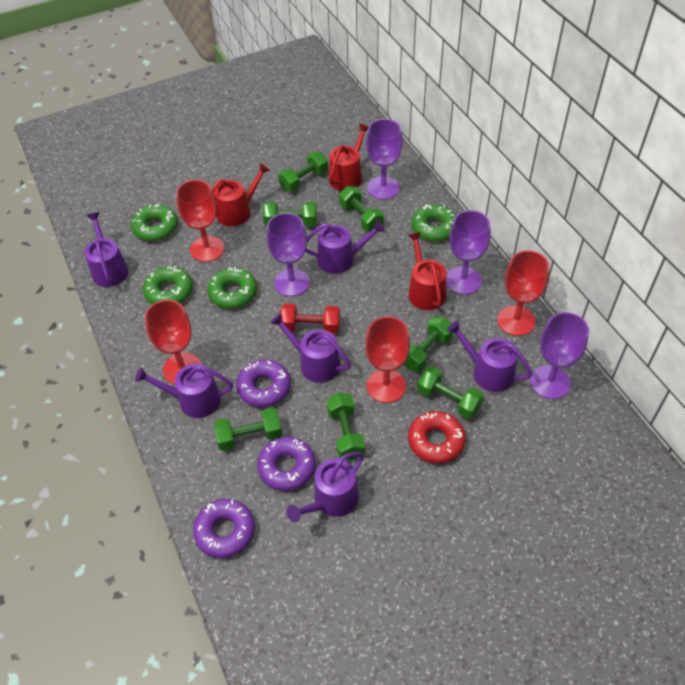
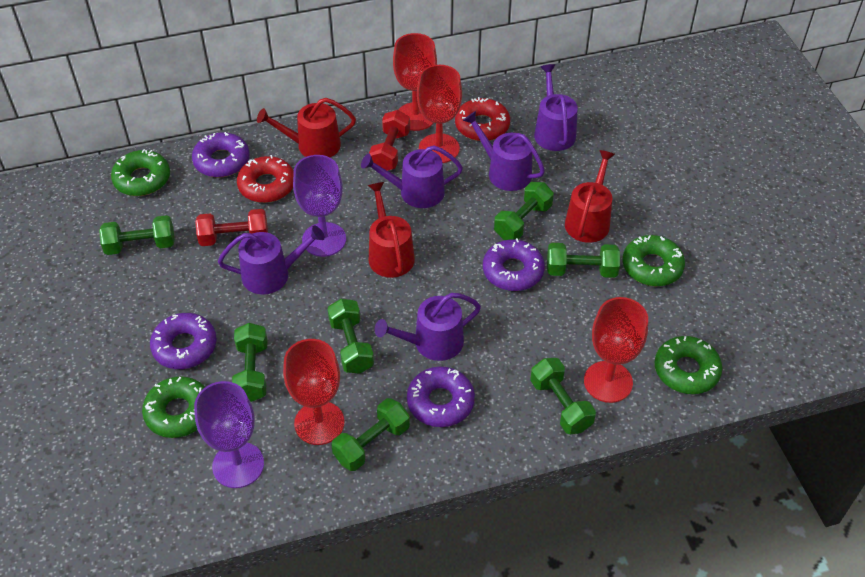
purple donut: 3 -> 4
purple goblet: 4 -> 2
purple watering can: 6 -> 5
red donut: 1 -> 2
red dumbbell: 1 -> 2

